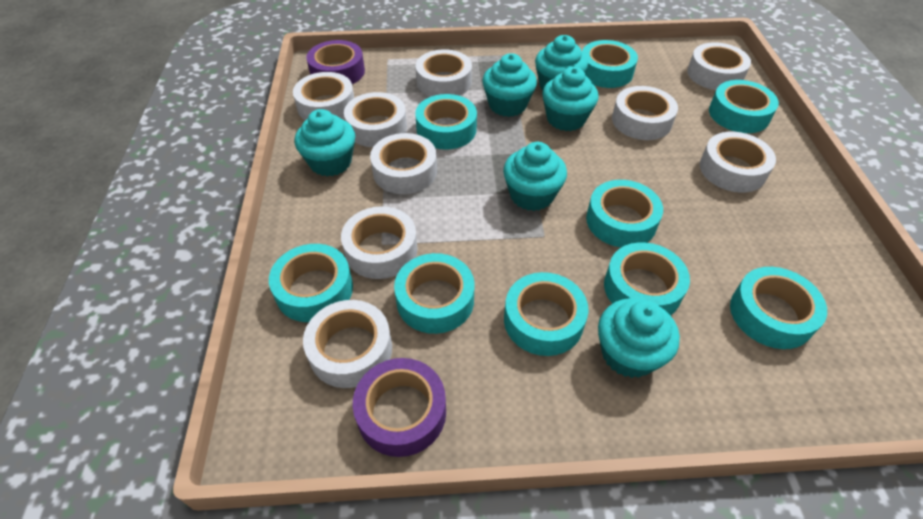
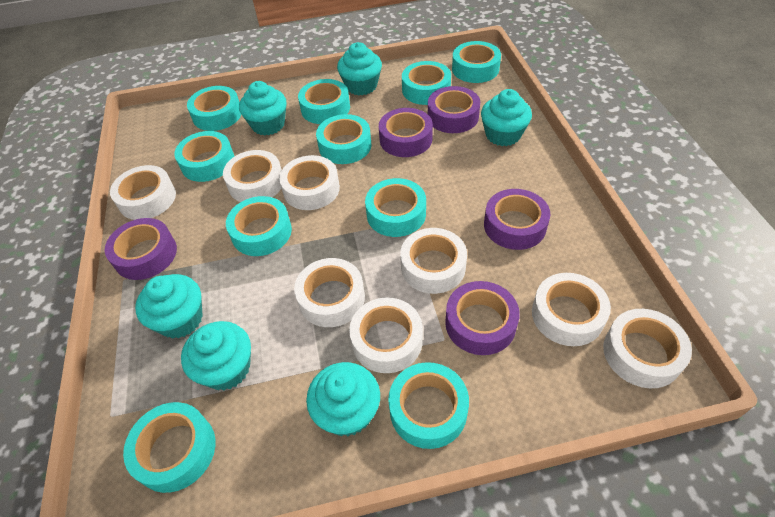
purple tape: 2 -> 5
turquoise tape: 9 -> 10
white tape: 9 -> 8

